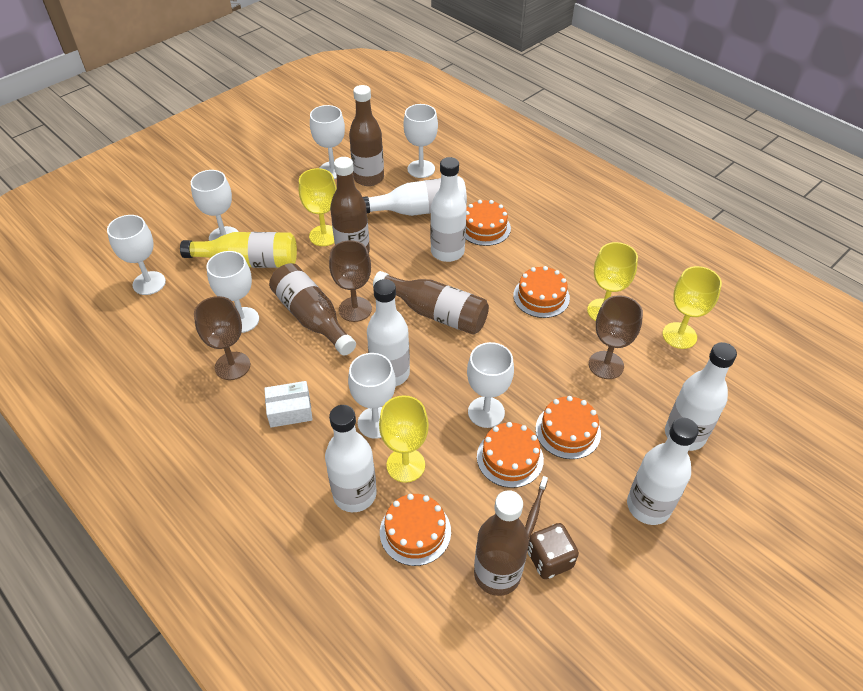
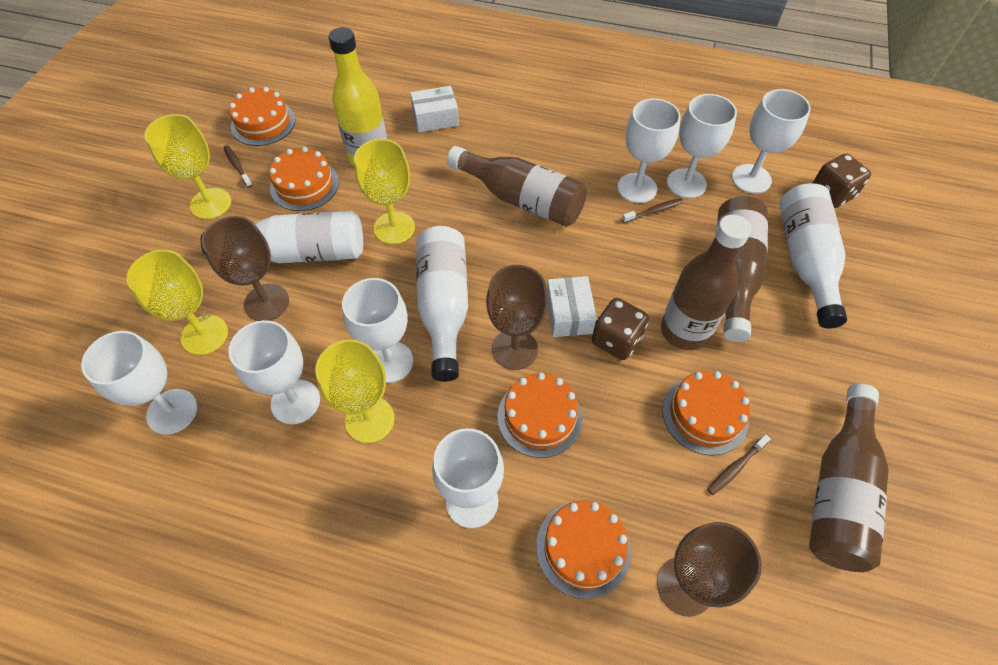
brown bottle: 5 -> 4
brown dice: 1 -> 2
brown toothbrush: 1 -> 3
white bottle: 6 -> 3
white box: 1 -> 2

